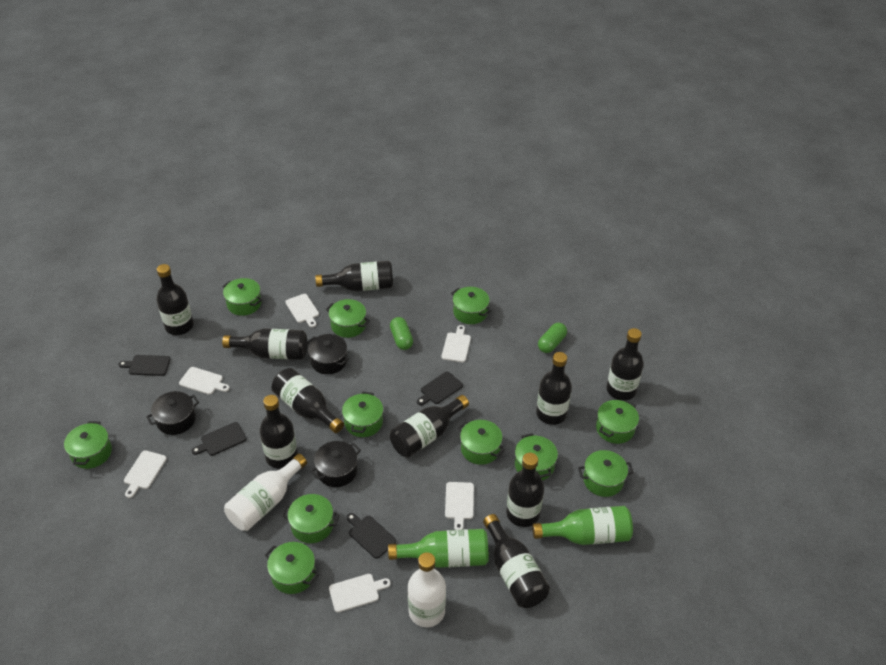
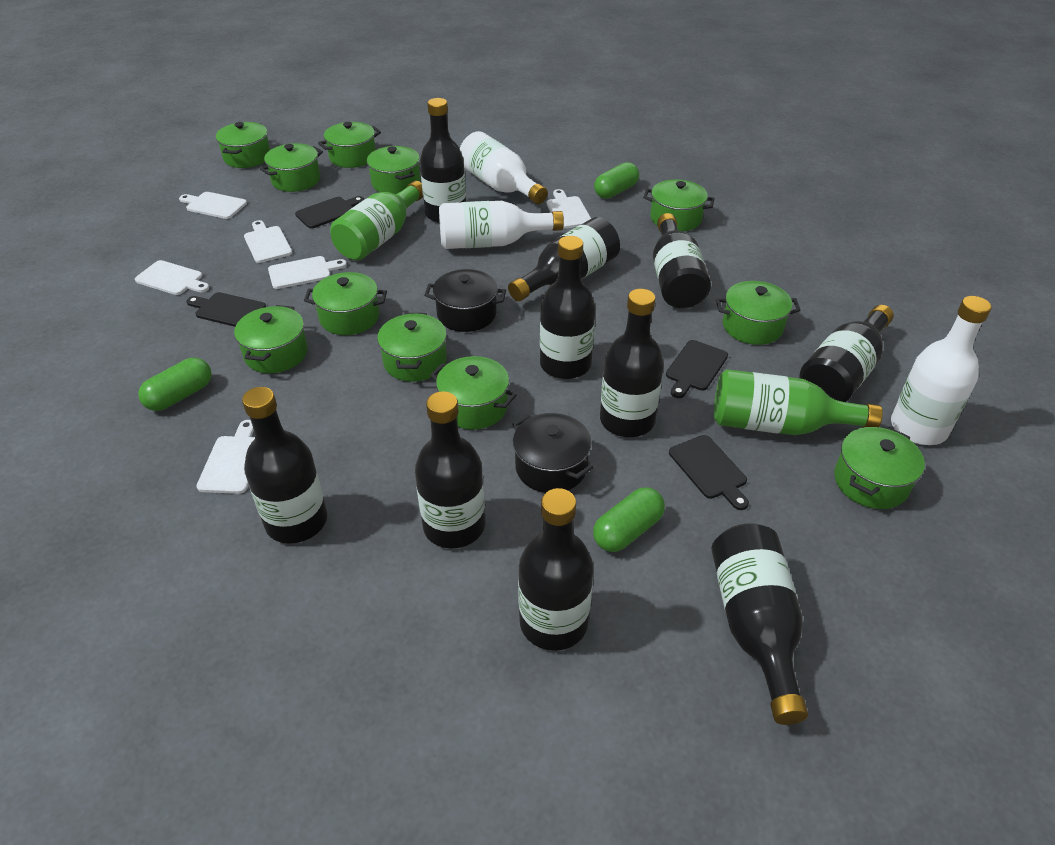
black pot: 3 -> 2
green capsule: 2 -> 3
white bottle: 2 -> 3

